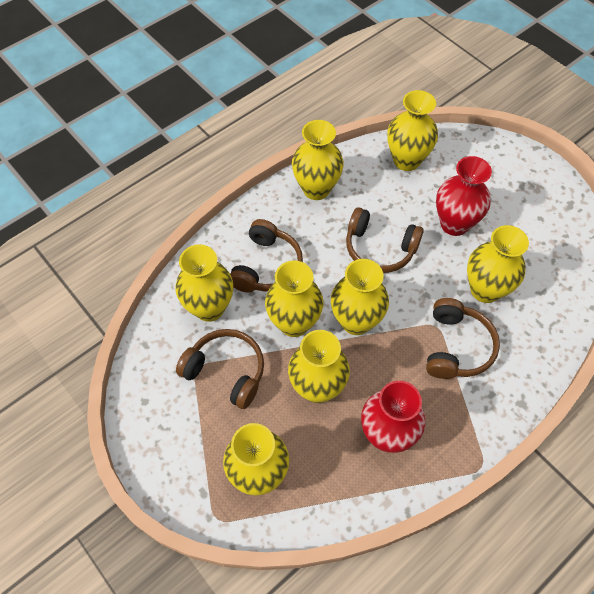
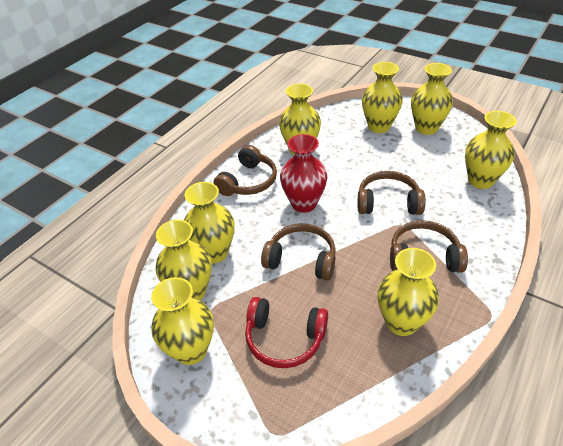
red headphones: 0 -> 1
red vase: 2 -> 1

